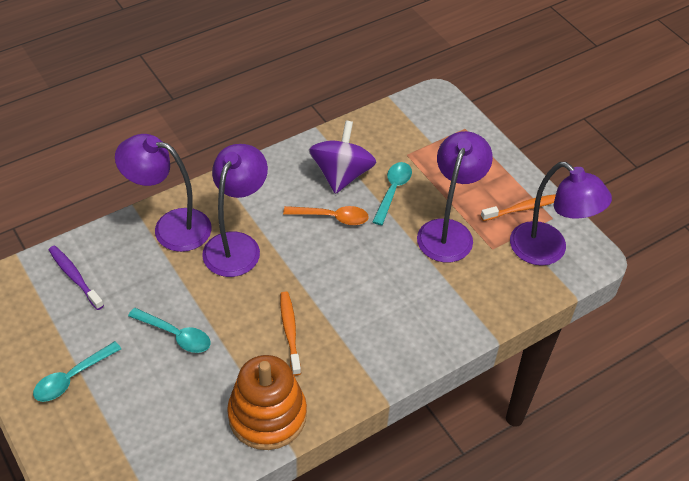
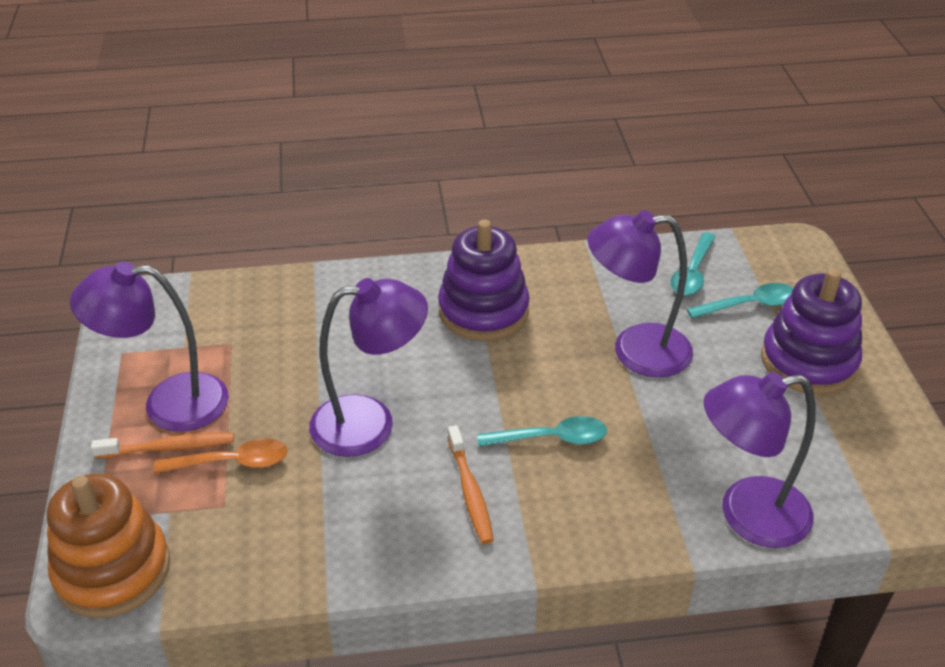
purple spinning top: 1 -> 0
purple stacking toy: 0 -> 2
purple toothbrush: 1 -> 0

